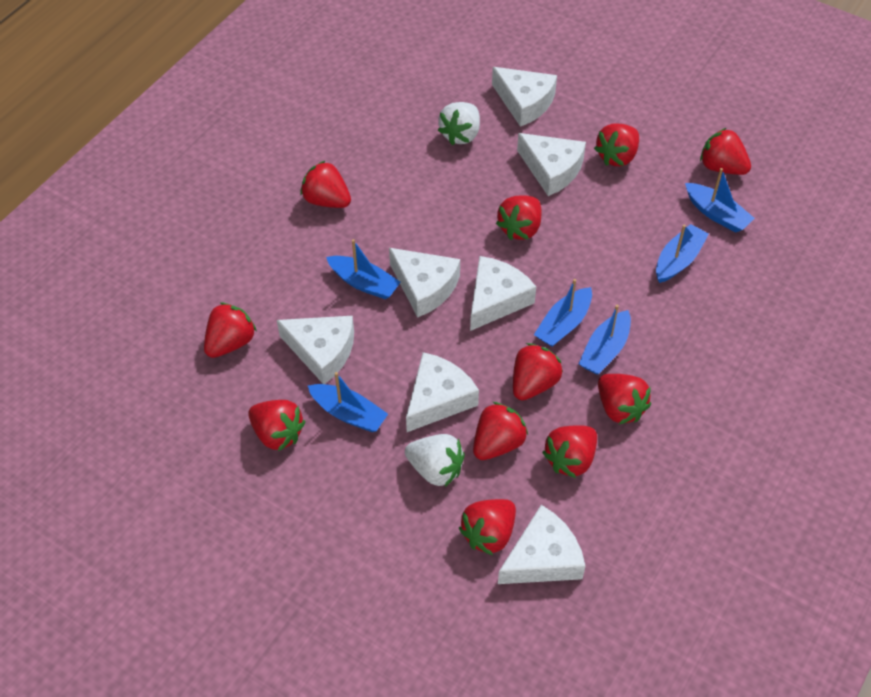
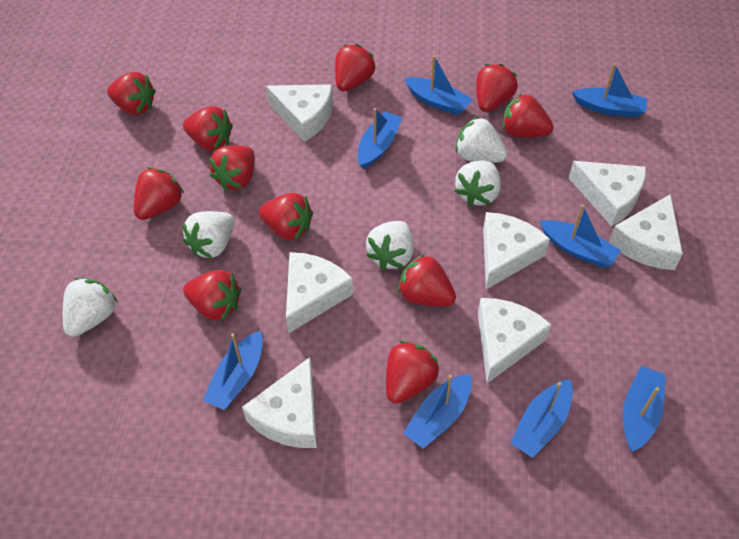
blue boat: 6 -> 8
white strawberry: 2 -> 5

